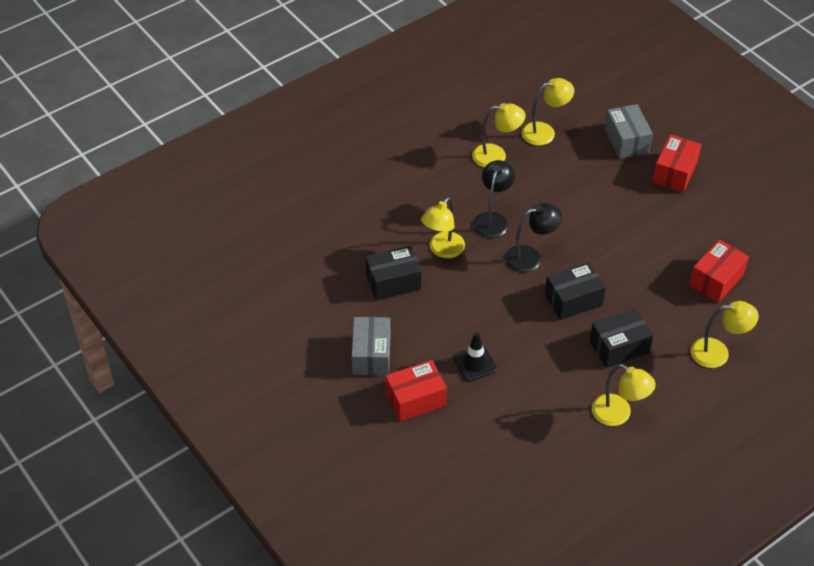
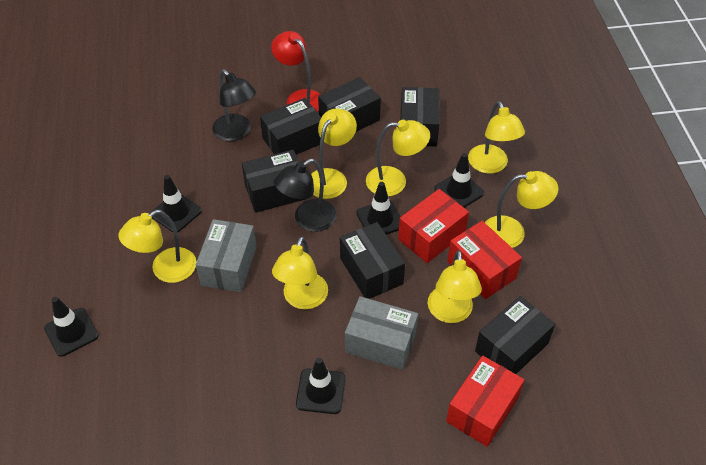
black box: 3 -> 6
black traffic cone: 1 -> 5
red lamp: 0 -> 1
yellow lamp: 5 -> 7

